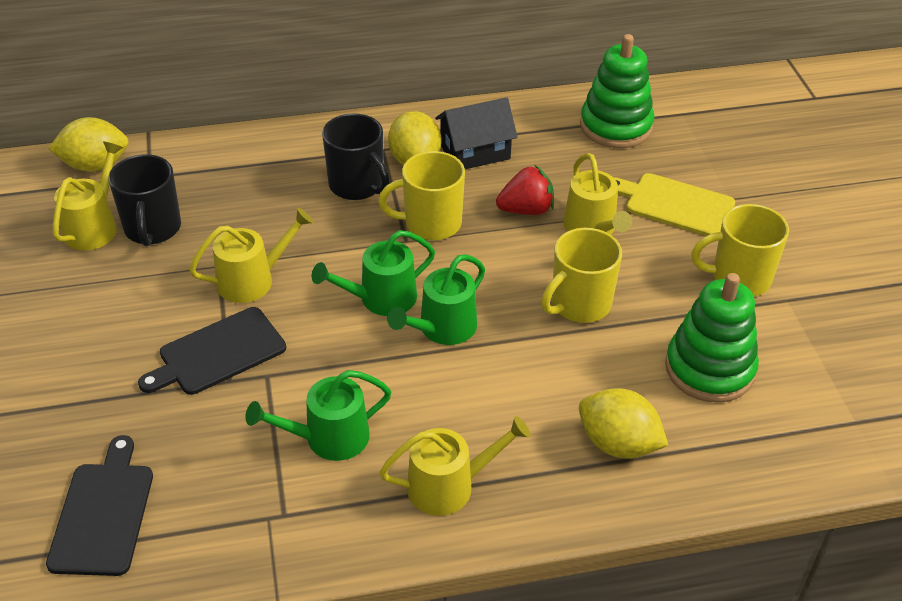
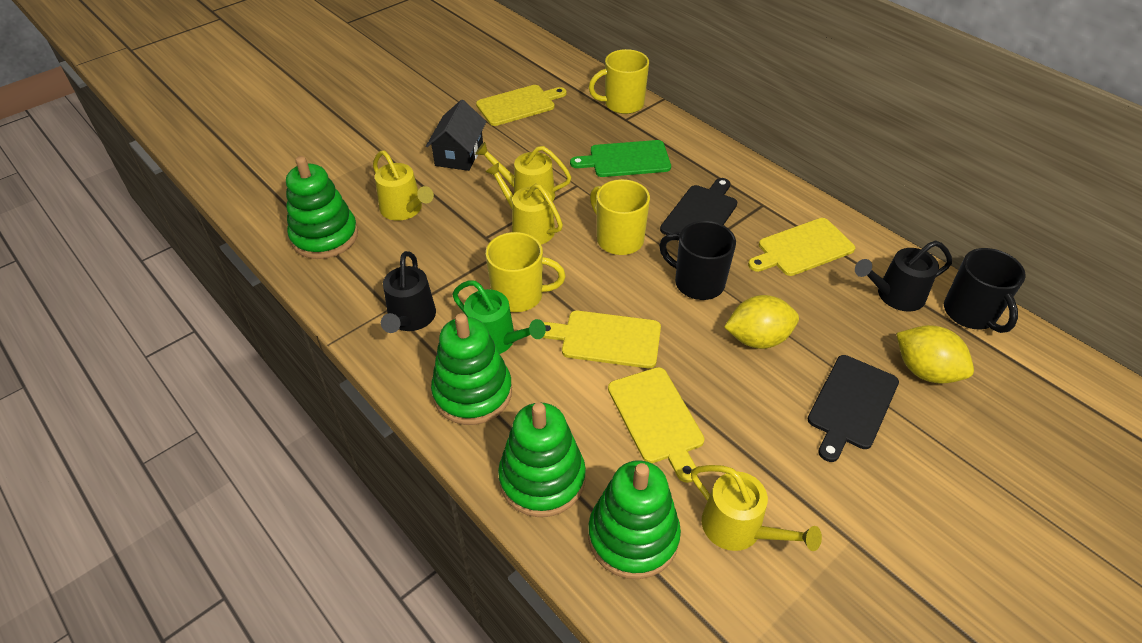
black watering can: 0 -> 2
green cutting board: 0 -> 1
green stacking toy: 2 -> 4
green watering can: 3 -> 1
red strawberry: 1 -> 0
yellow cutting board: 1 -> 4
yellow lemon: 3 -> 2

